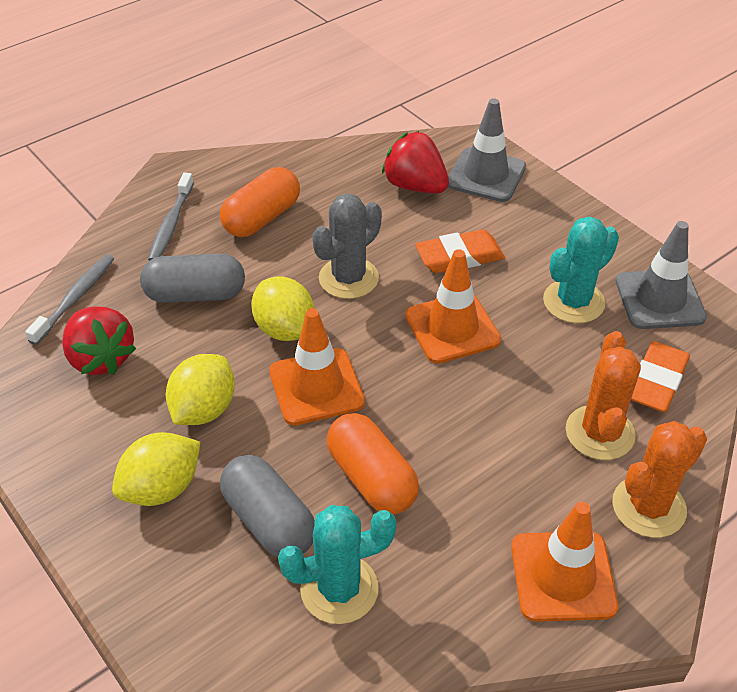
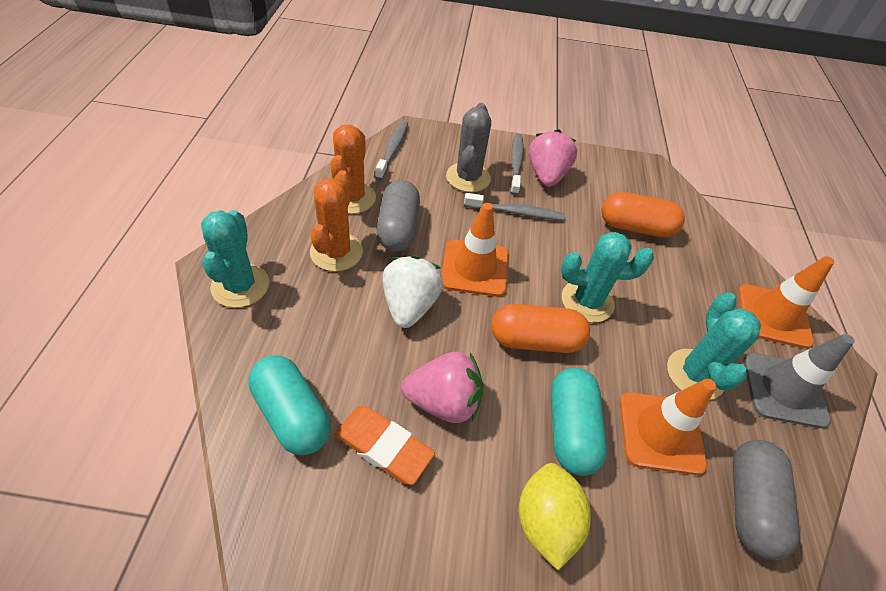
grey toothbrush: 2 -> 3
grey traffic cone: 2 -> 1
orange eraser: 2 -> 1
pink strawberry: 0 -> 2
red strawberry: 2 -> 0
turquoise cactus: 2 -> 3
turquoise capsule: 0 -> 2
white strawberry: 0 -> 1
yellow lemon: 3 -> 1

